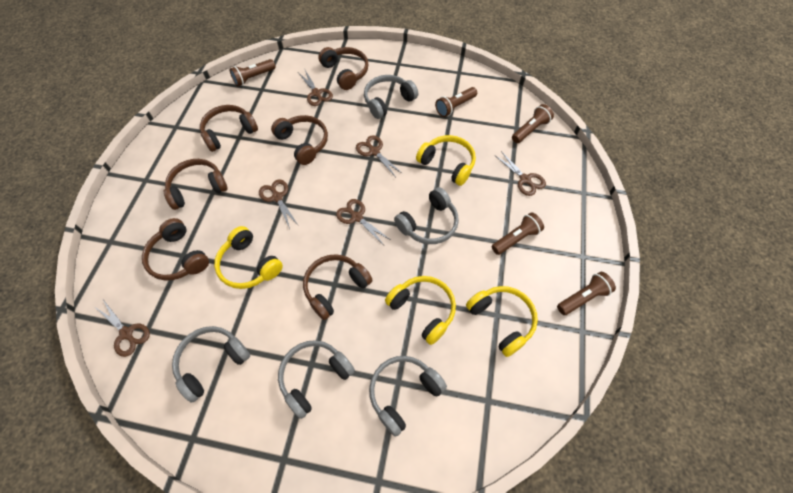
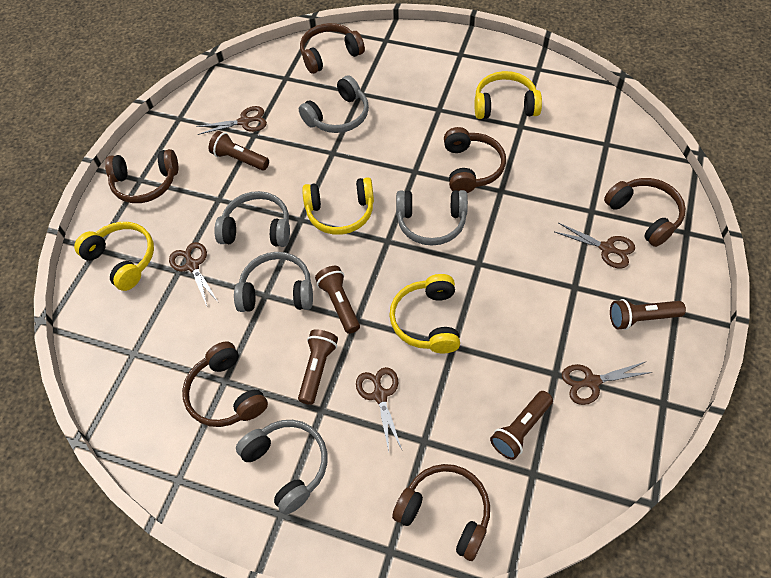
brown scissors: 6 -> 5

